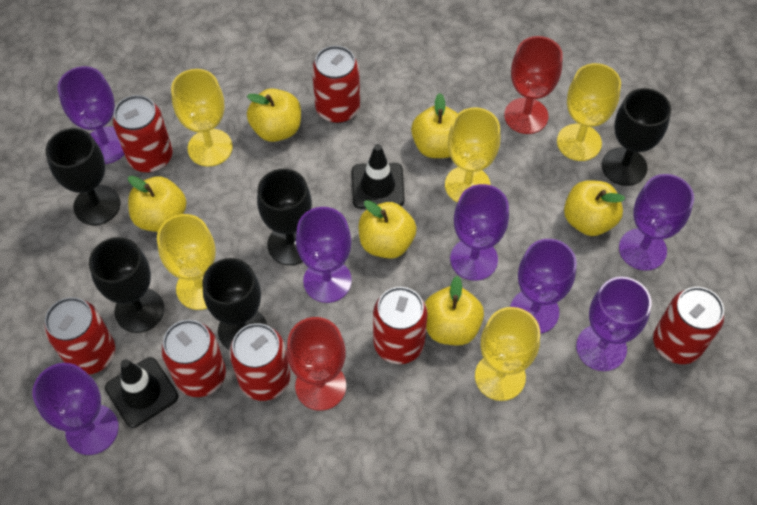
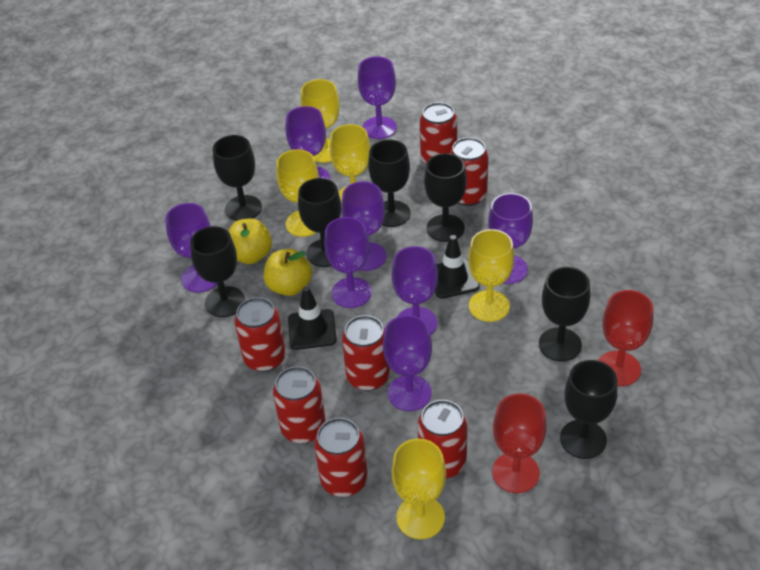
black goblet: 5 -> 7
purple goblet: 7 -> 8
yellow apple: 6 -> 2

